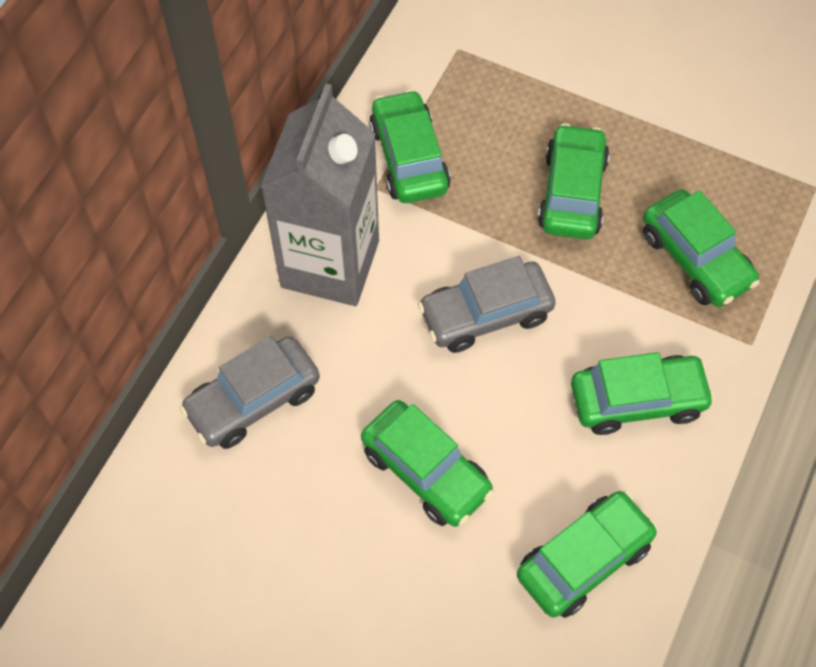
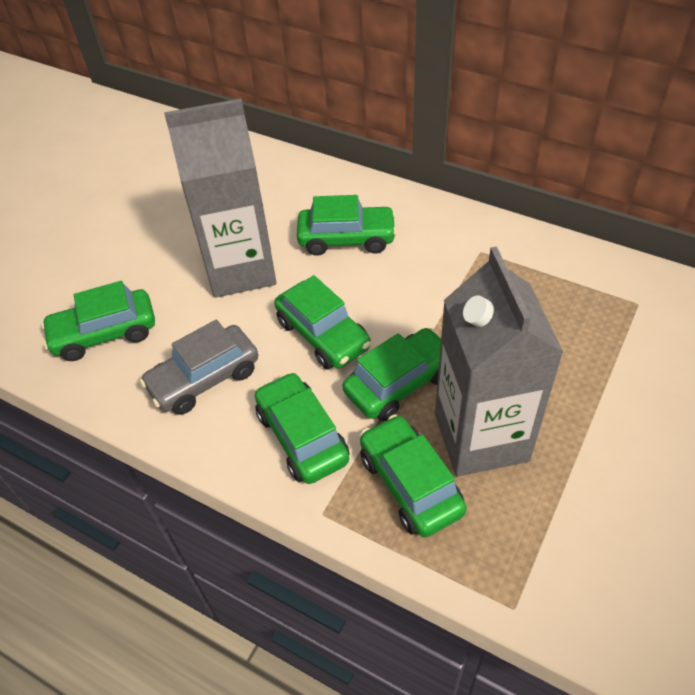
grey car: 2 -> 1
grey carton: 1 -> 2

